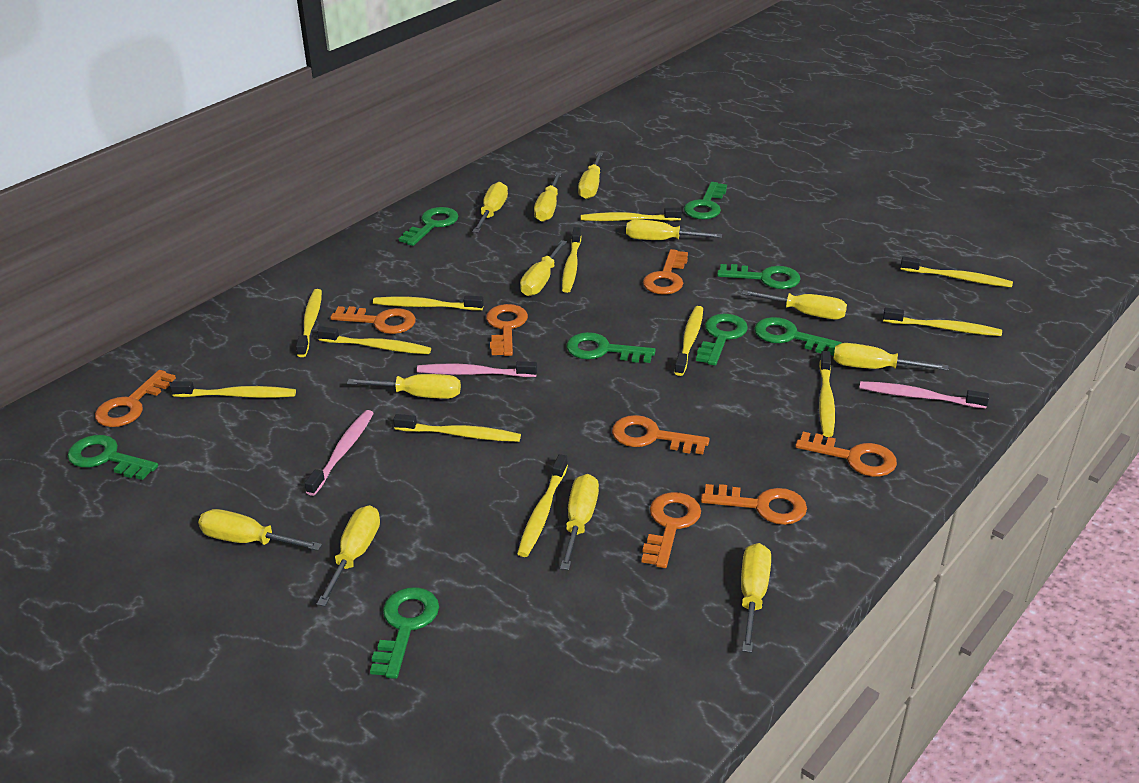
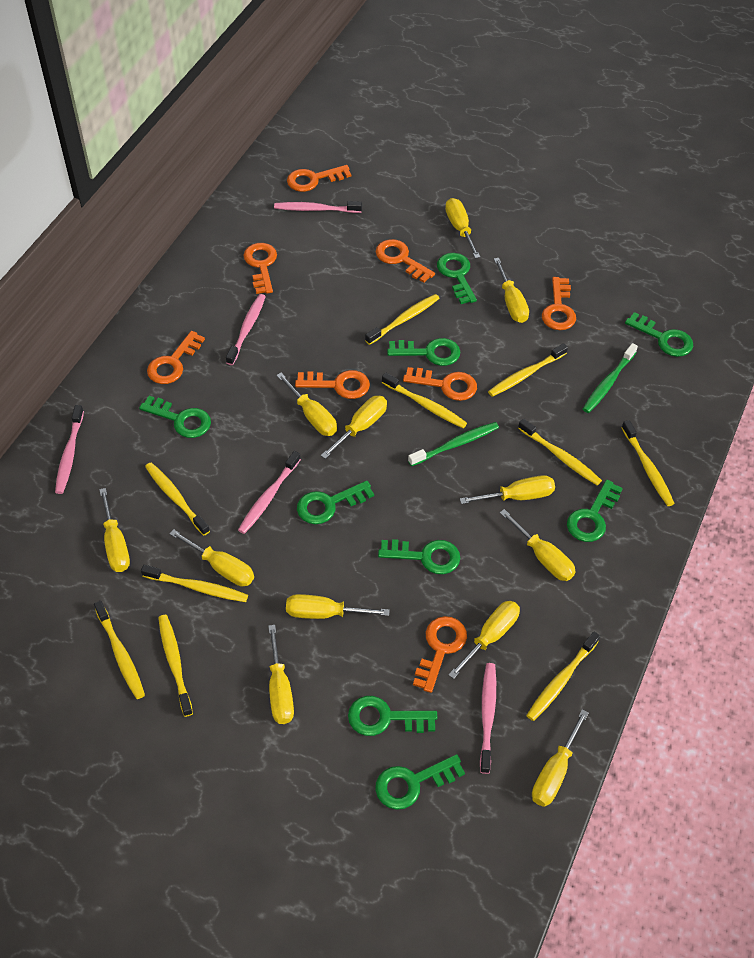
green key: 8 -> 9
green toothbrush: 0 -> 2
pink toothbrush: 3 -> 5
yellow toothbrush: 12 -> 10

